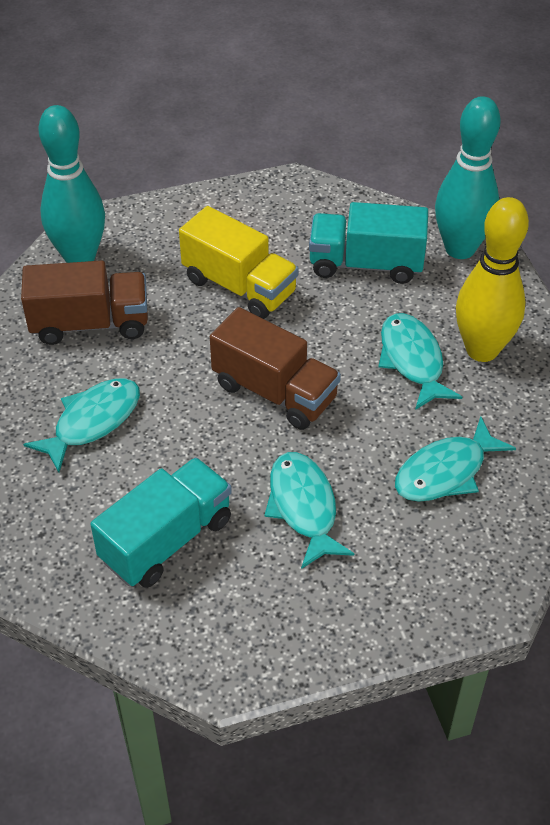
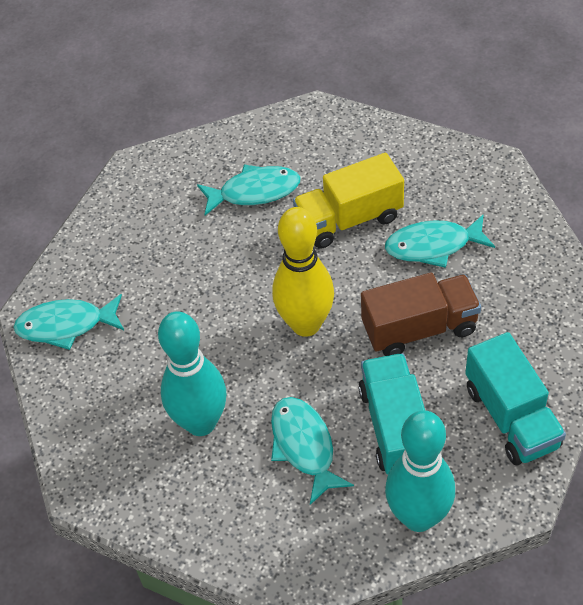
brown truck: 2 -> 1

